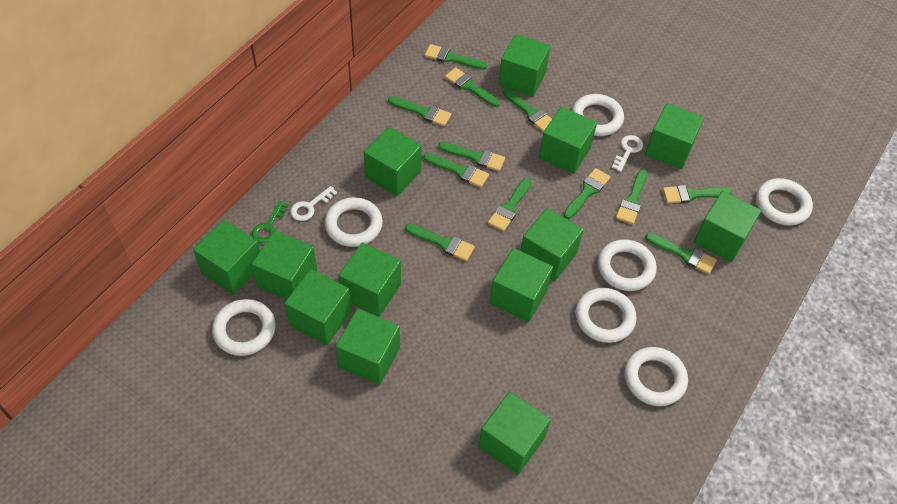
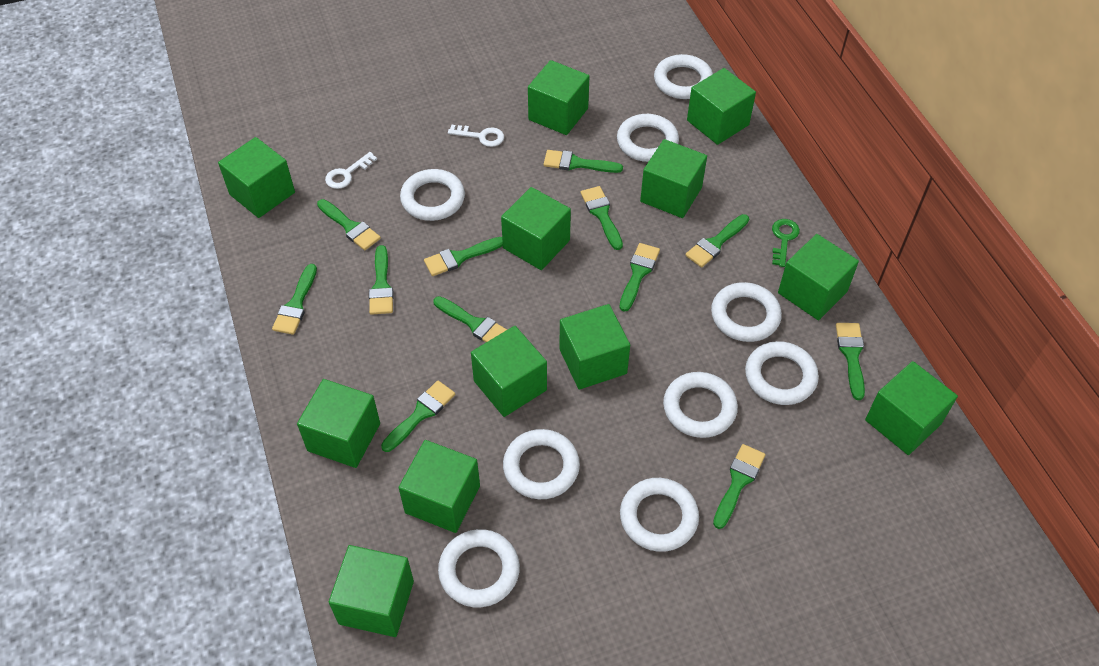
green cube: 13 -> 12
white ring: 7 -> 9

